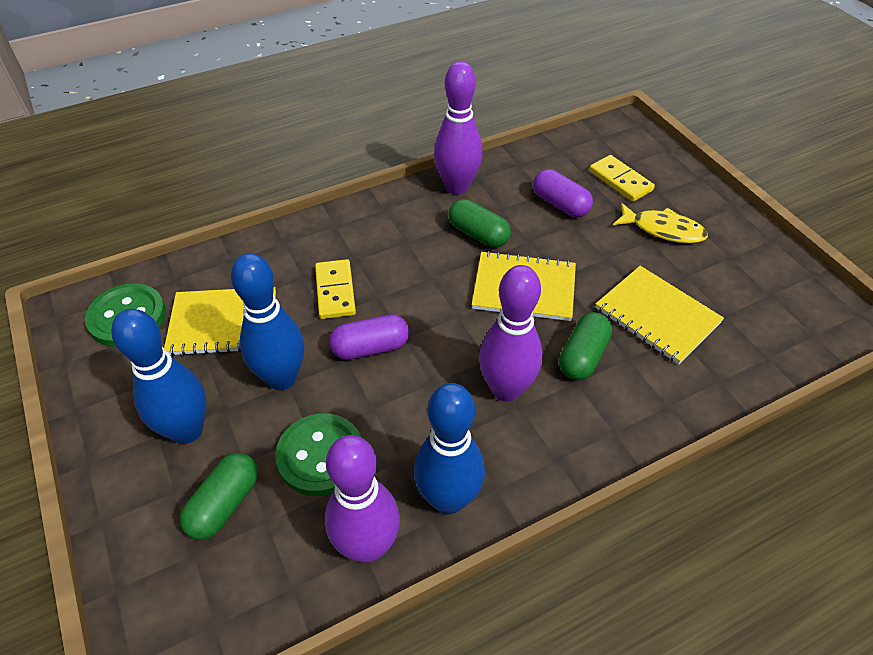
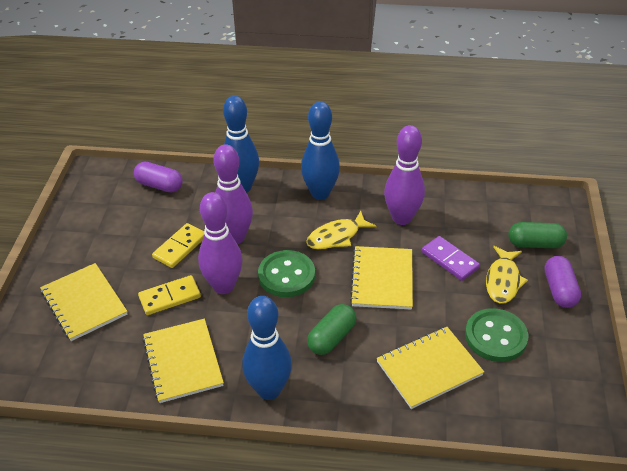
green capsule: 3 -> 2
purple domino: 0 -> 1
yellow fish: 1 -> 2
yellow notebook: 3 -> 4

